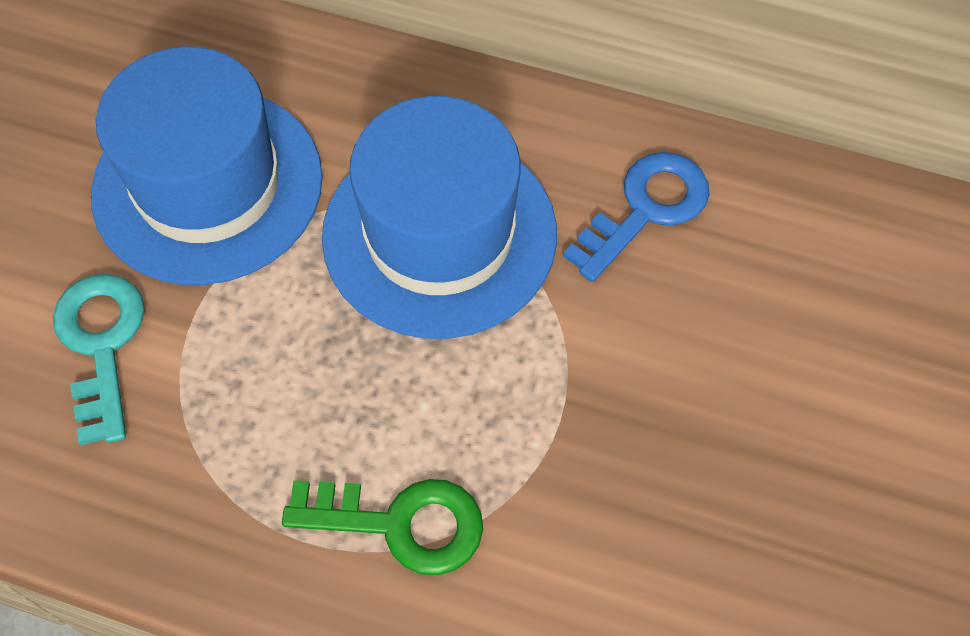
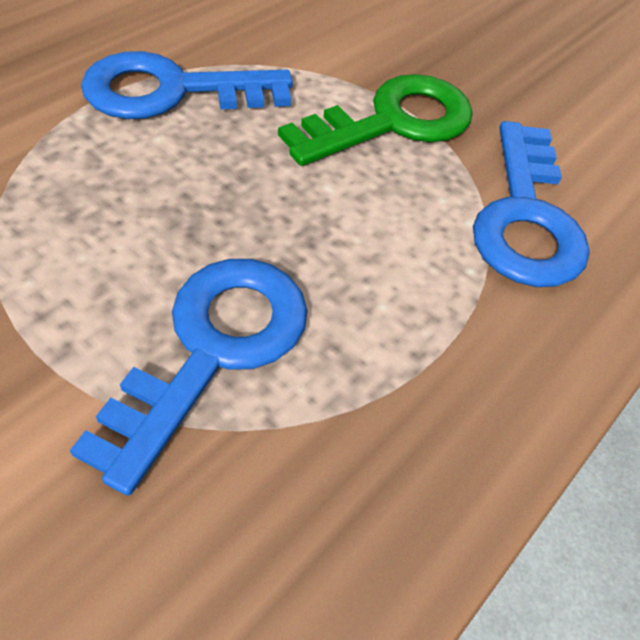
blue hat: 2 -> 0
blue key: 1 -> 3
turquoise key: 1 -> 0

